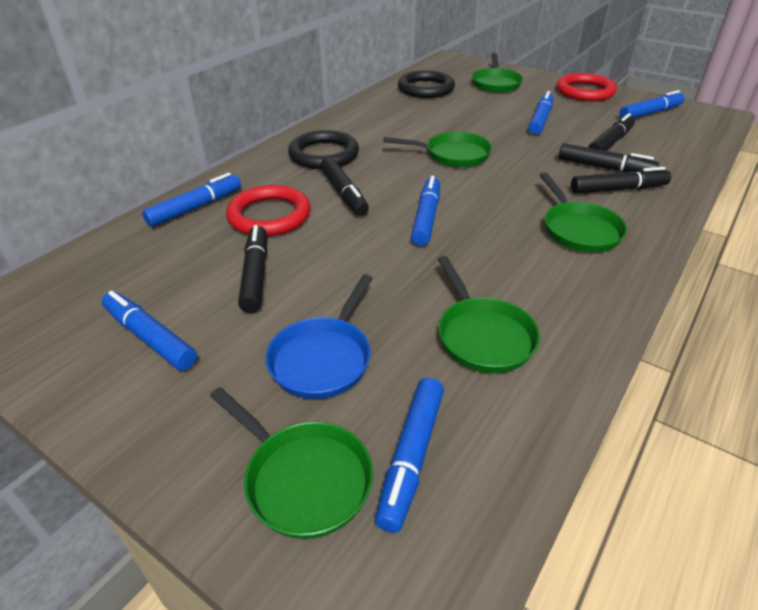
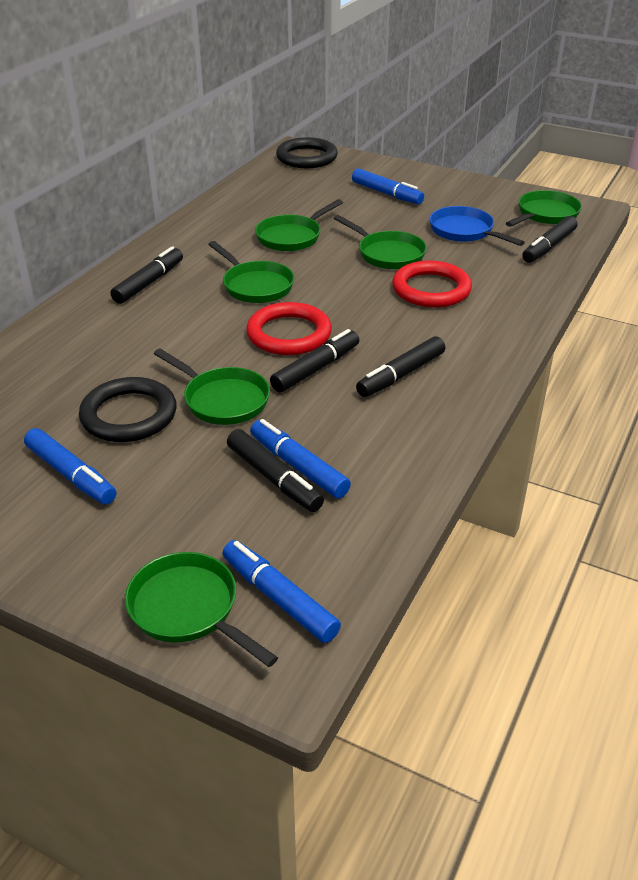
blue marker: 6 -> 4
green pan: 5 -> 6

